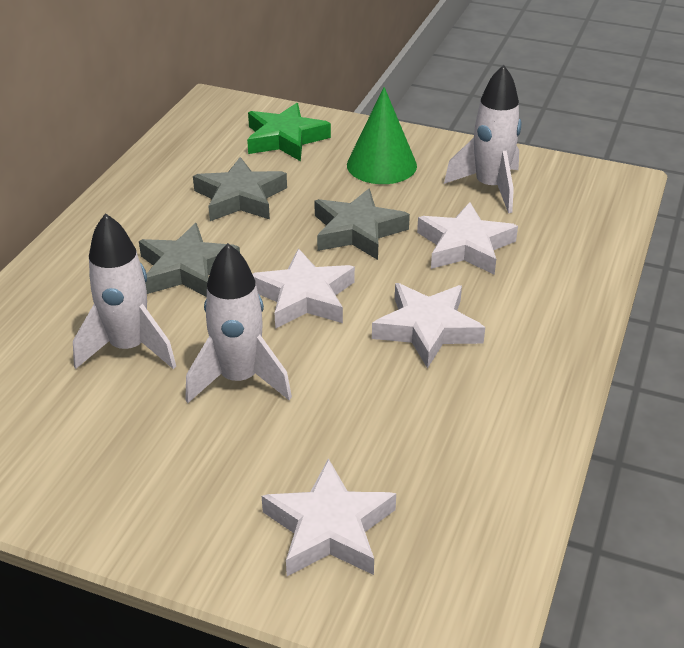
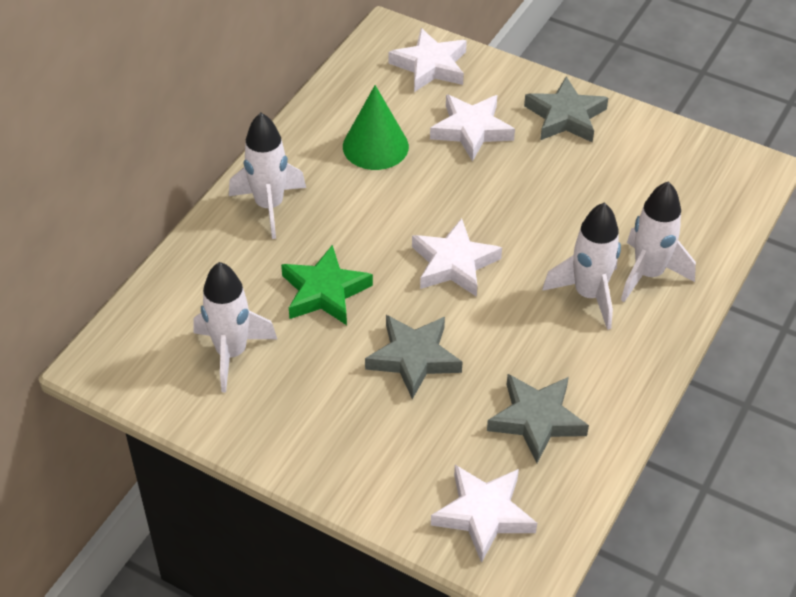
white rocket: 3 -> 4

